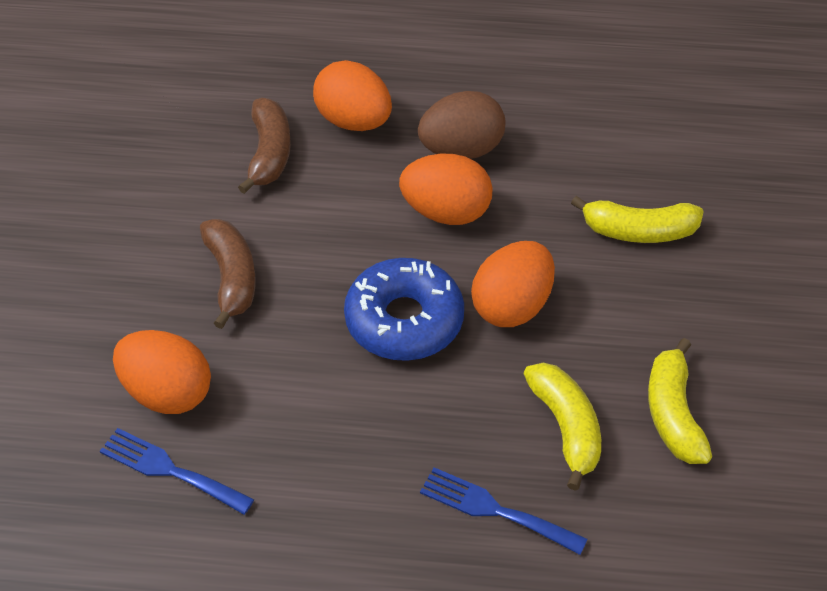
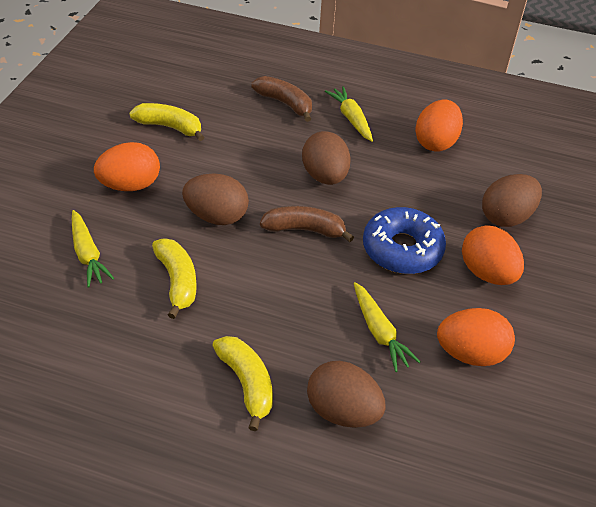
blue fork: 2 -> 0
brown egg: 1 -> 4
yellow carrot: 0 -> 3

